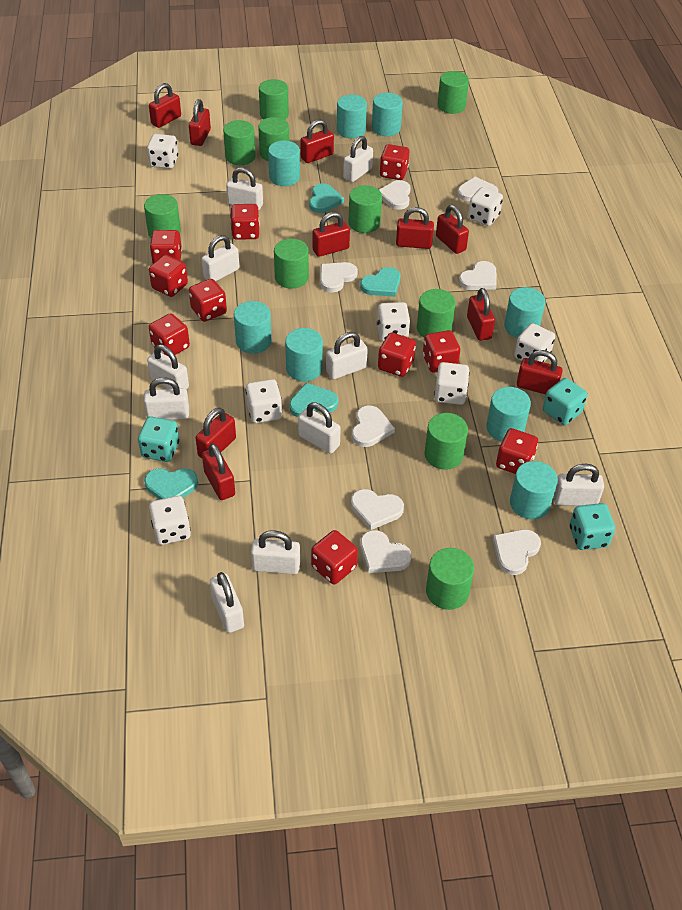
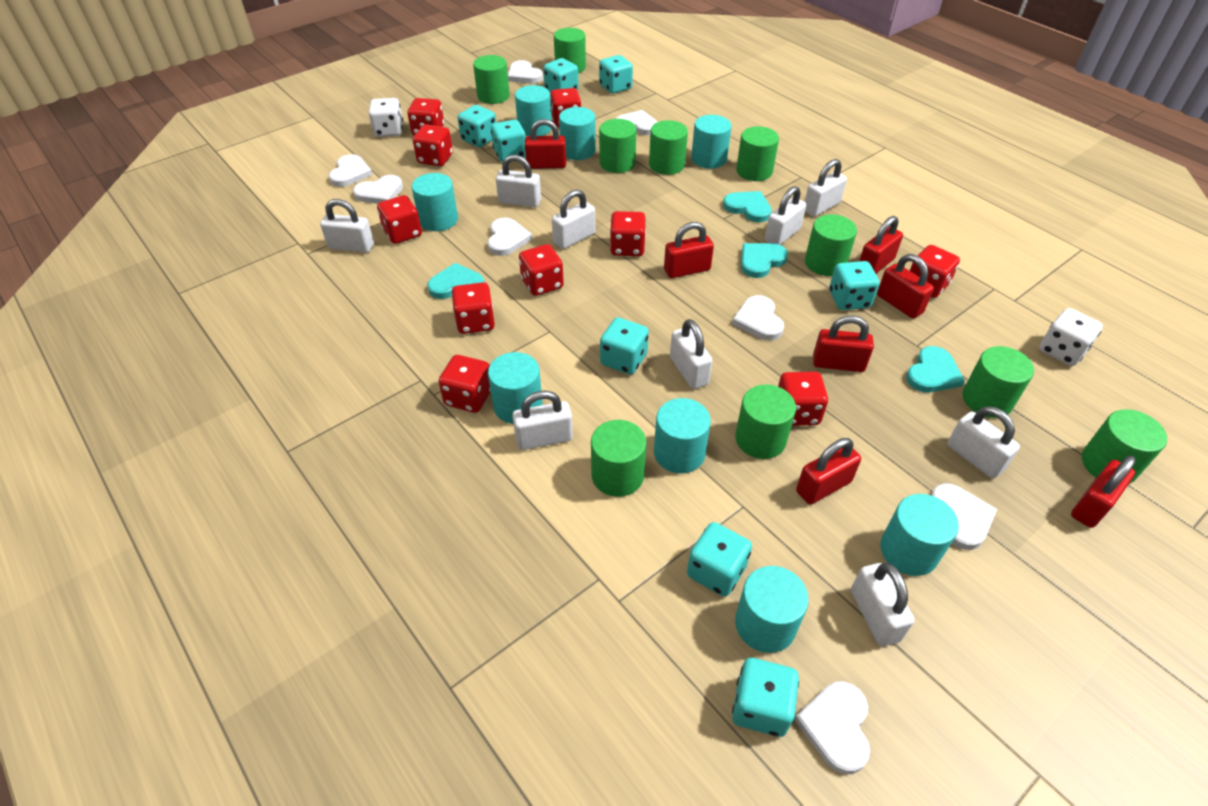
red padlock: 10 -> 7
turquoise dice: 3 -> 8
white dice: 7 -> 2
white padlock: 10 -> 9

